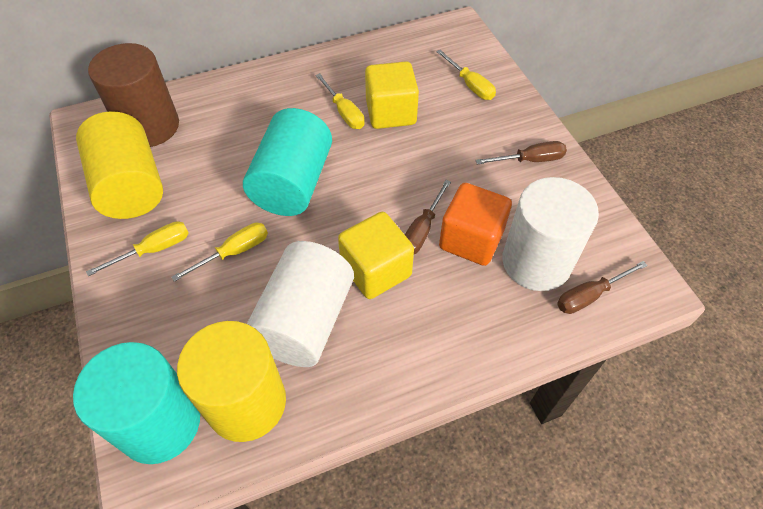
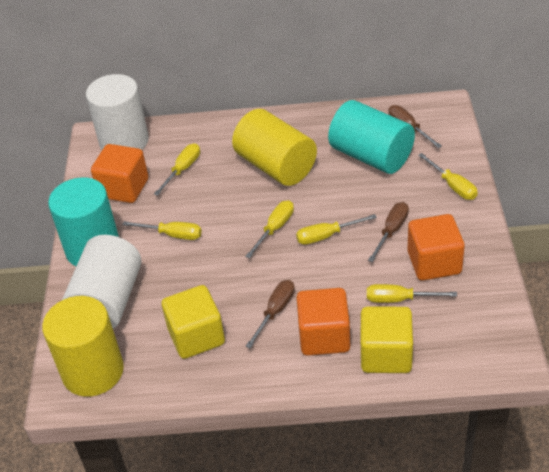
brown cylinder: 1 -> 0
orange cube: 1 -> 3
yellow screwdriver: 4 -> 6

